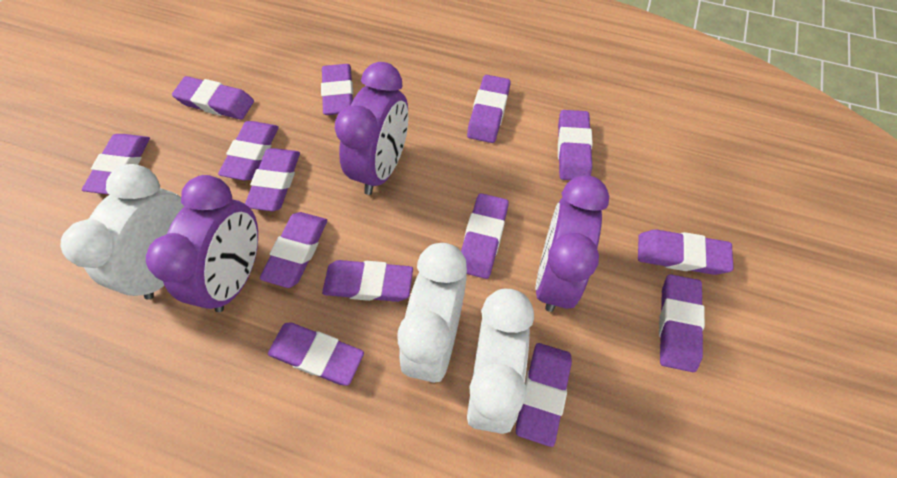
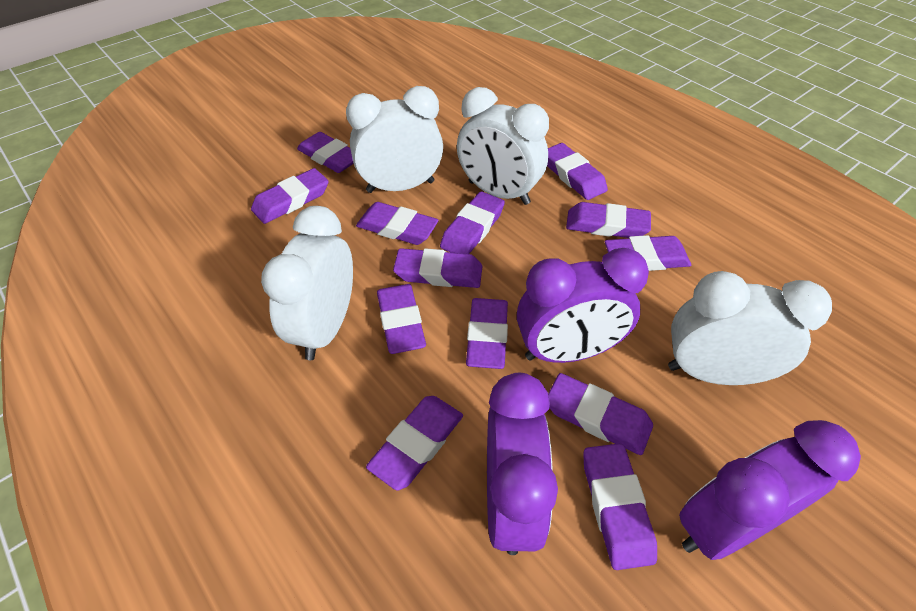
purple eraser: 14 -> 13
white clock: 3 -> 4

